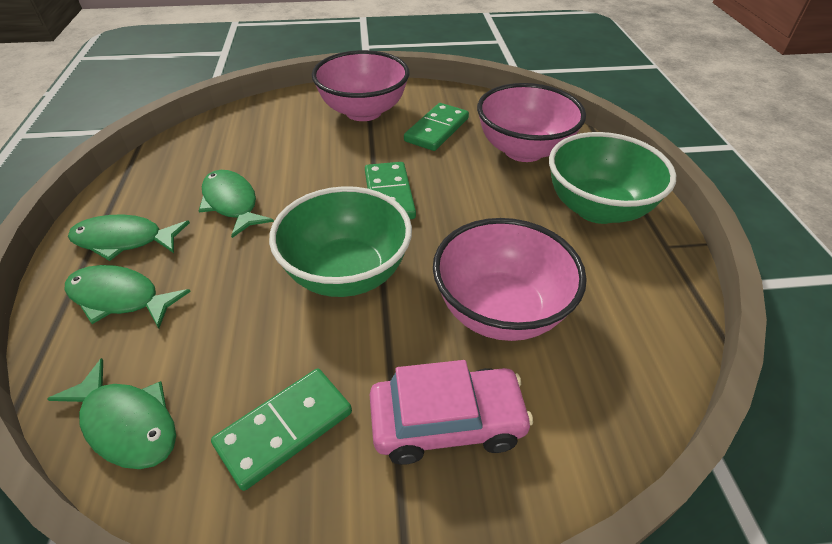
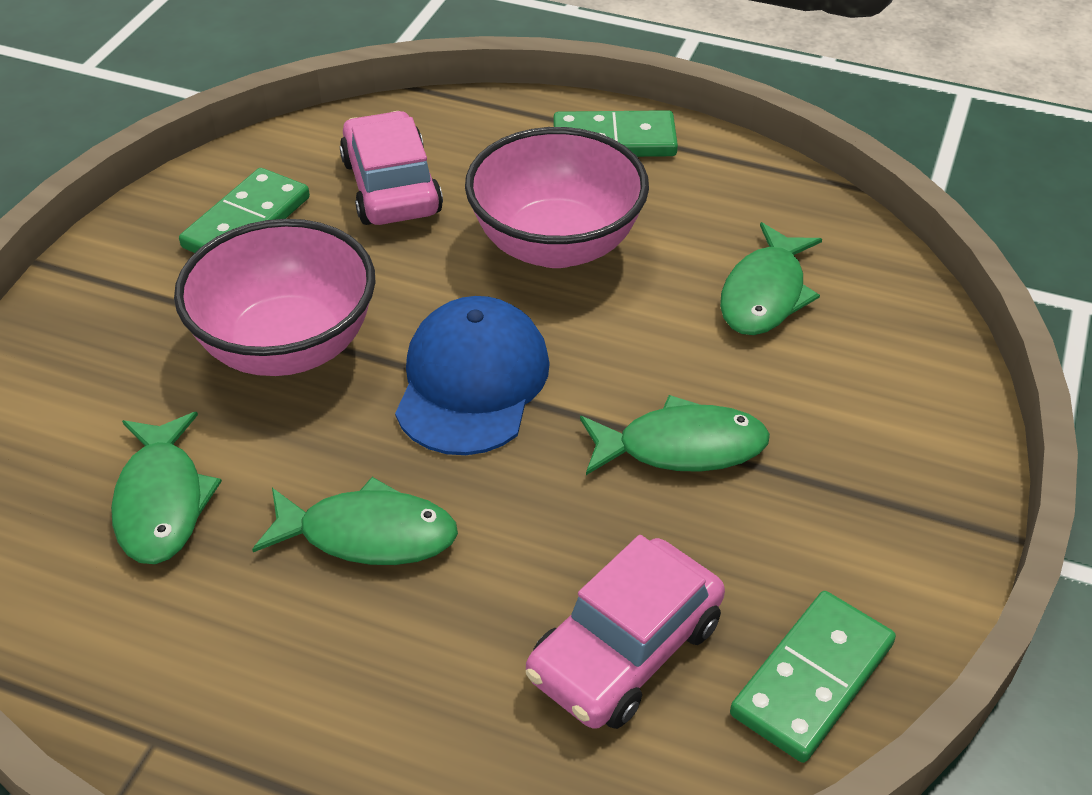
blue cap: 0 -> 1
green bowl: 2 -> 0
pink bowl: 3 -> 2
pink car: 1 -> 2

